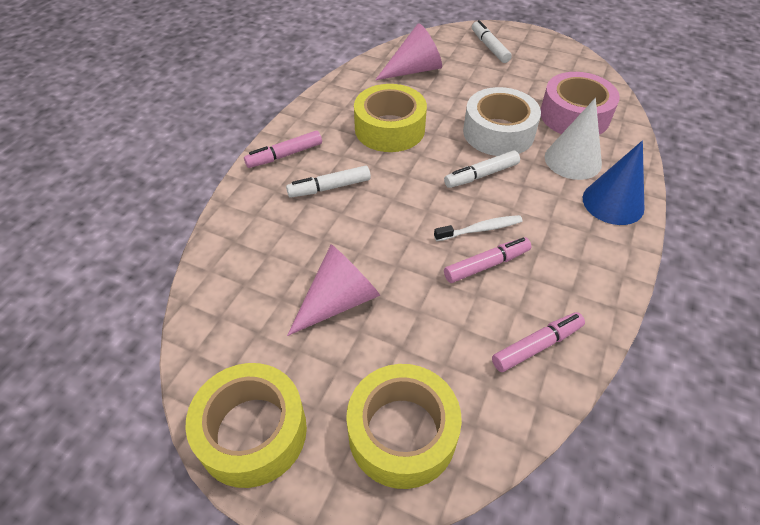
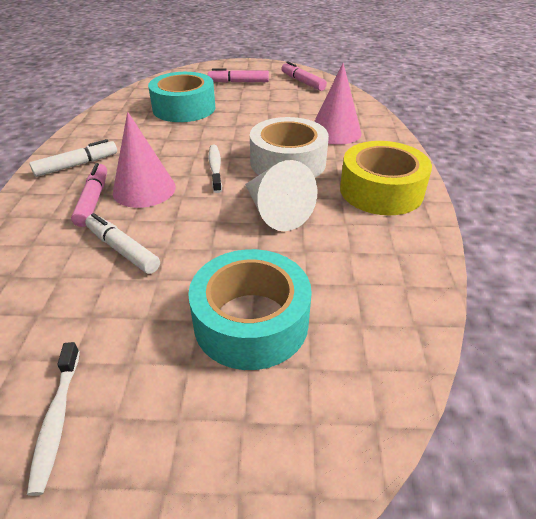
blue cone: 1 -> 0
pink tape: 1 -> 0
turquoise tape: 0 -> 2
white marker: 3 -> 2
white toothbrush: 1 -> 2
yellow tape: 3 -> 1

